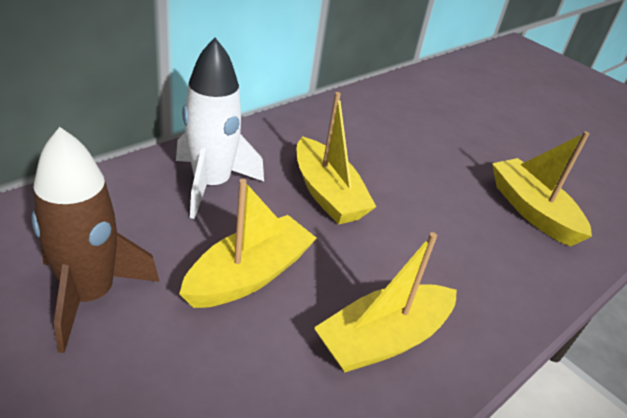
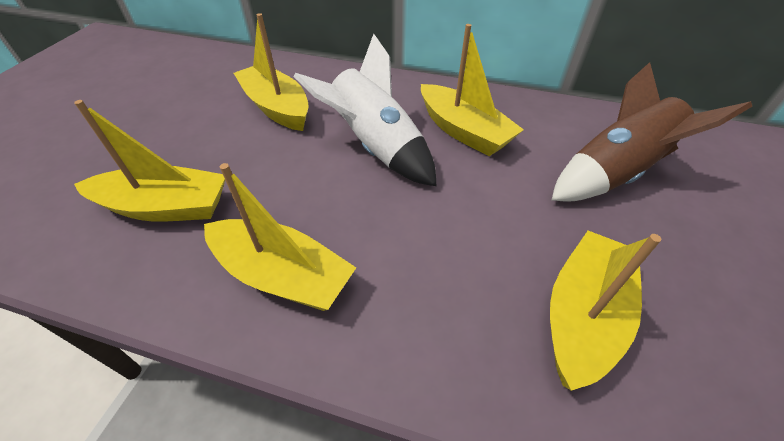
yellow boat: 4 -> 5

